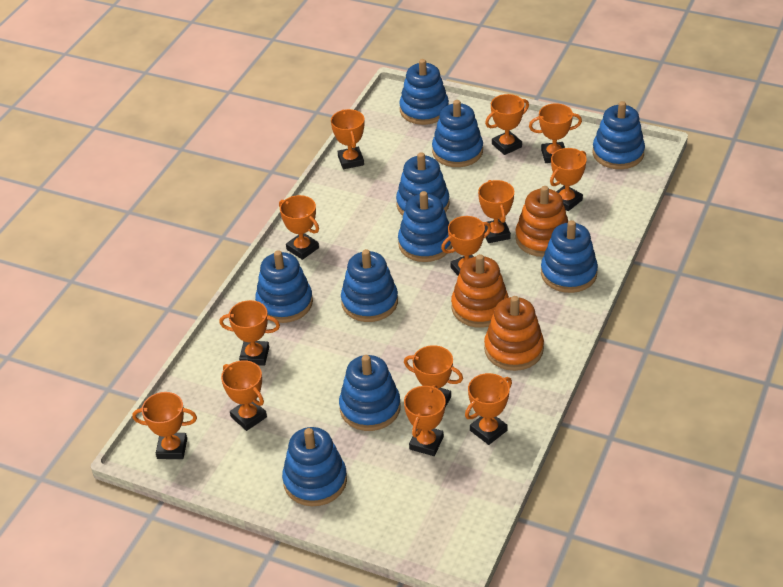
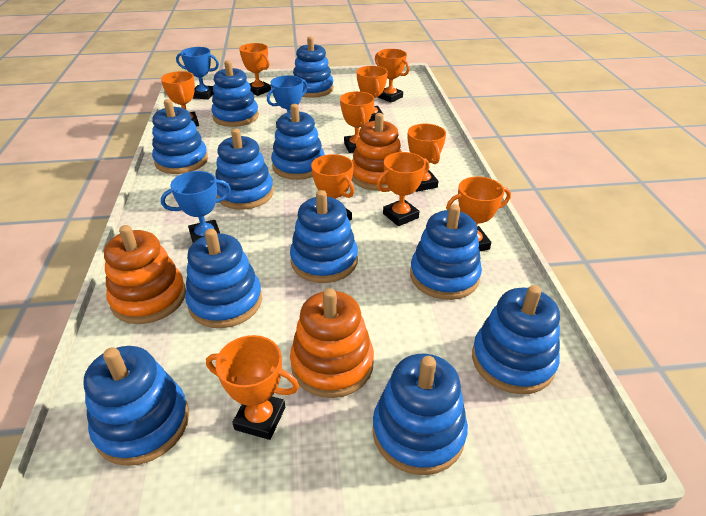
blue stacking toy: 10 -> 11
blue trophy: 0 -> 3
orange trophy: 13 -> 10

